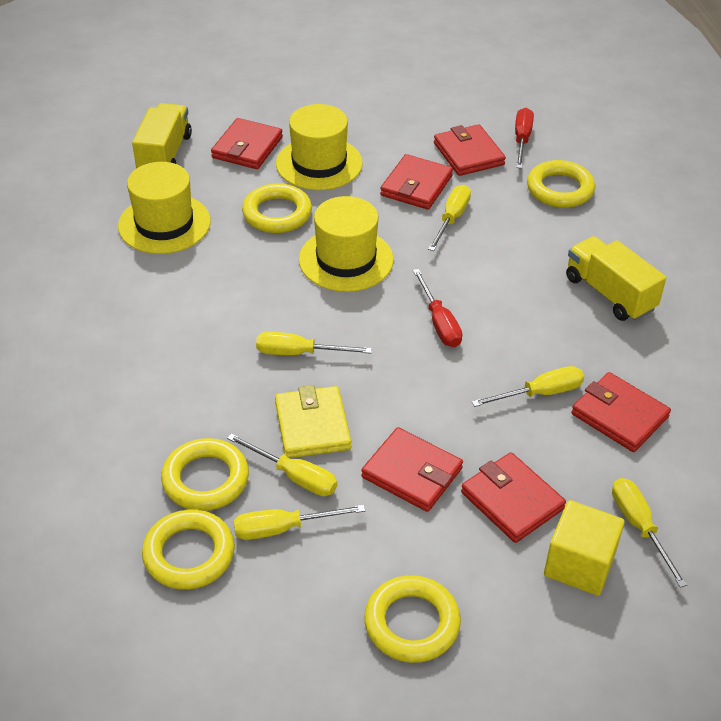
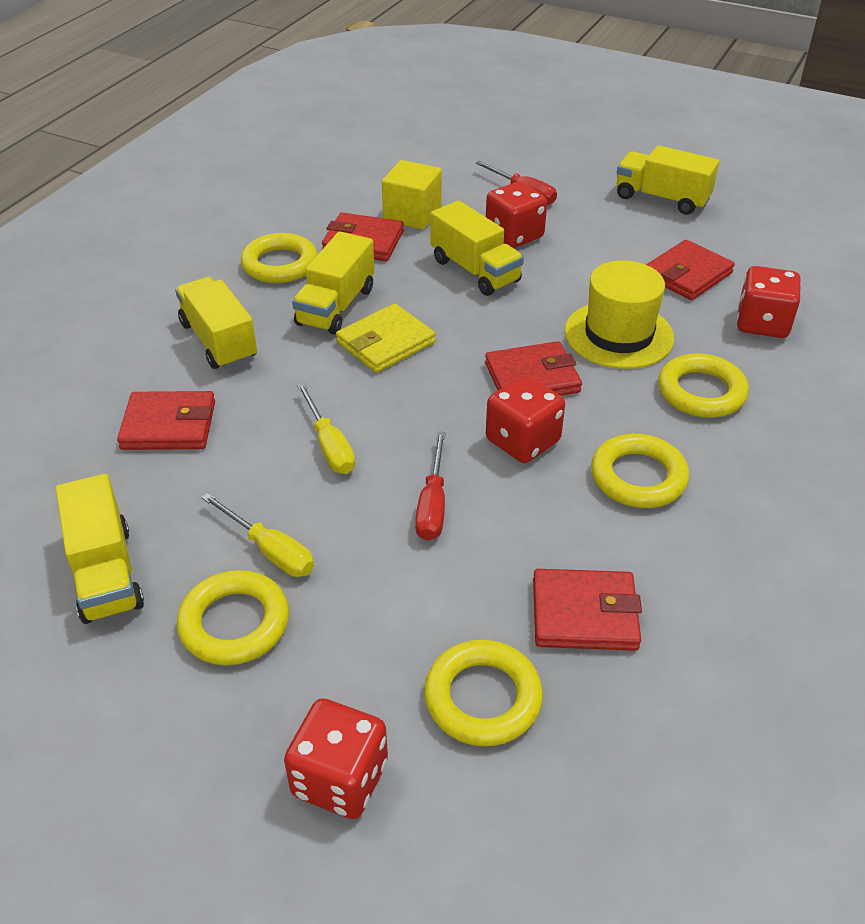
red dice: 0 -> 4
red wallet: 6 -> 5
yellow hat: 3 -> 1
yellow screwdriver: 6 -> 2
yellow truck: 2 -> 5

